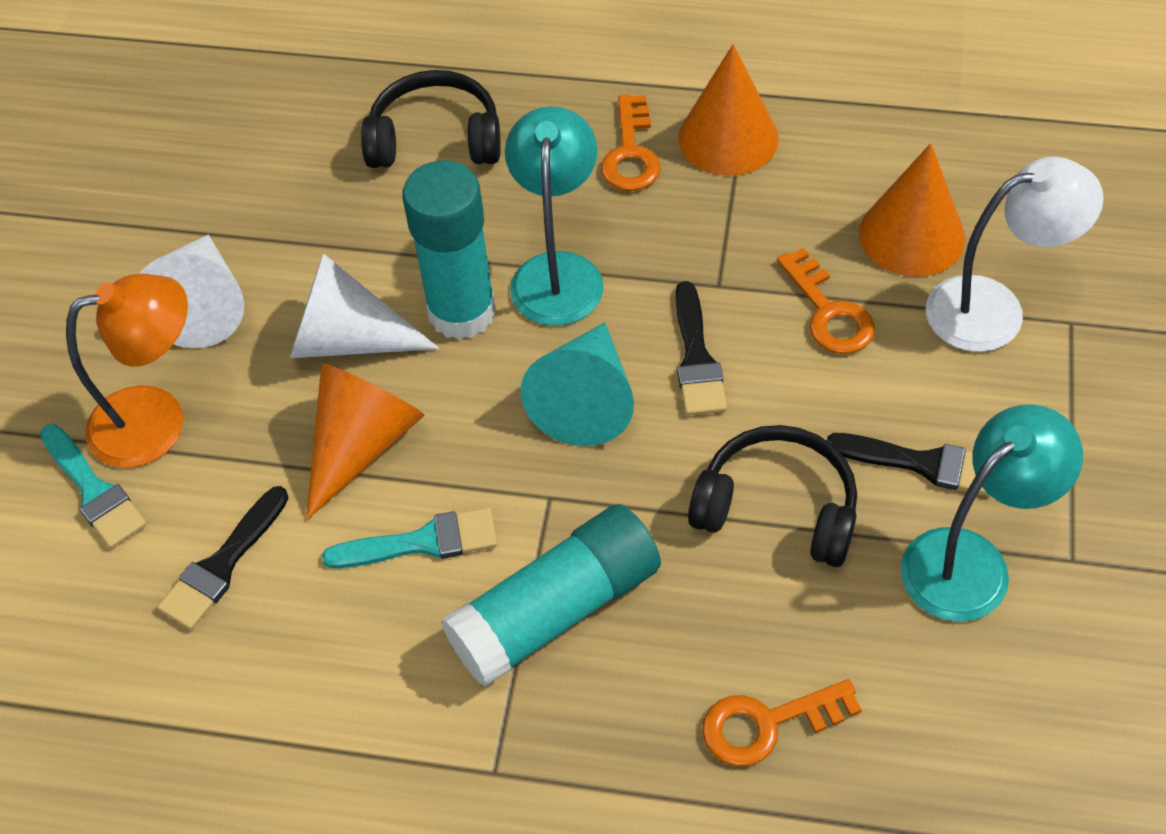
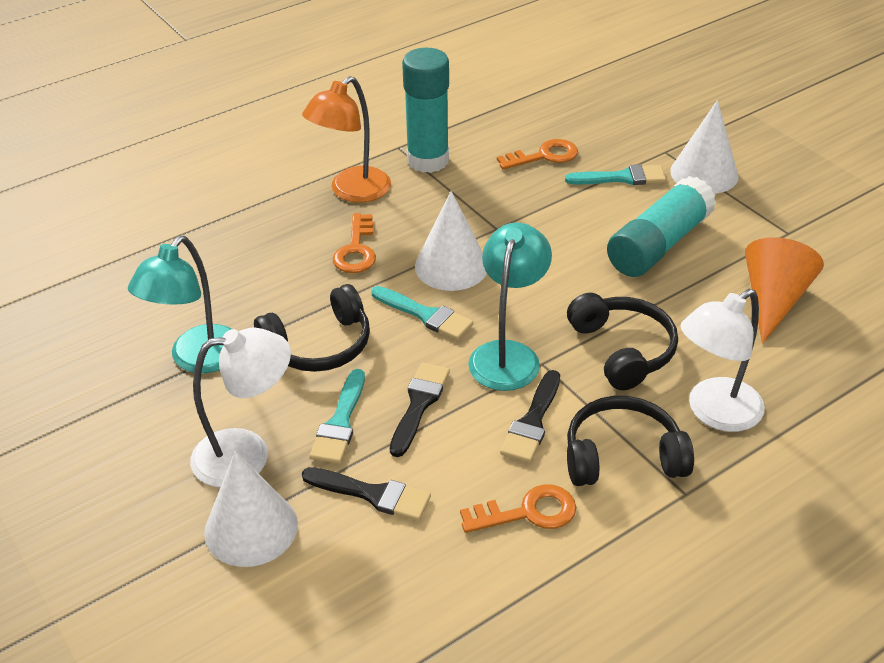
black headphones: 2 -> 3
orange cone: 3 -> 1
turquoise brush: 2 -> 3
turquoise cone: 1 -> 0
white cone: 2 -> 3
white lamp: 1 -> 2

